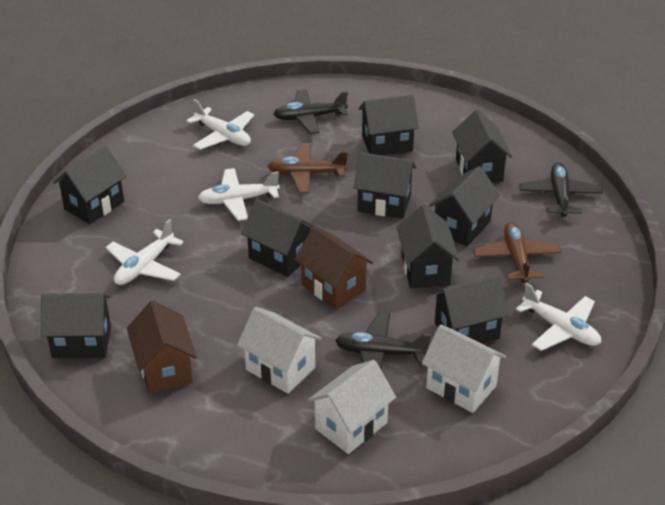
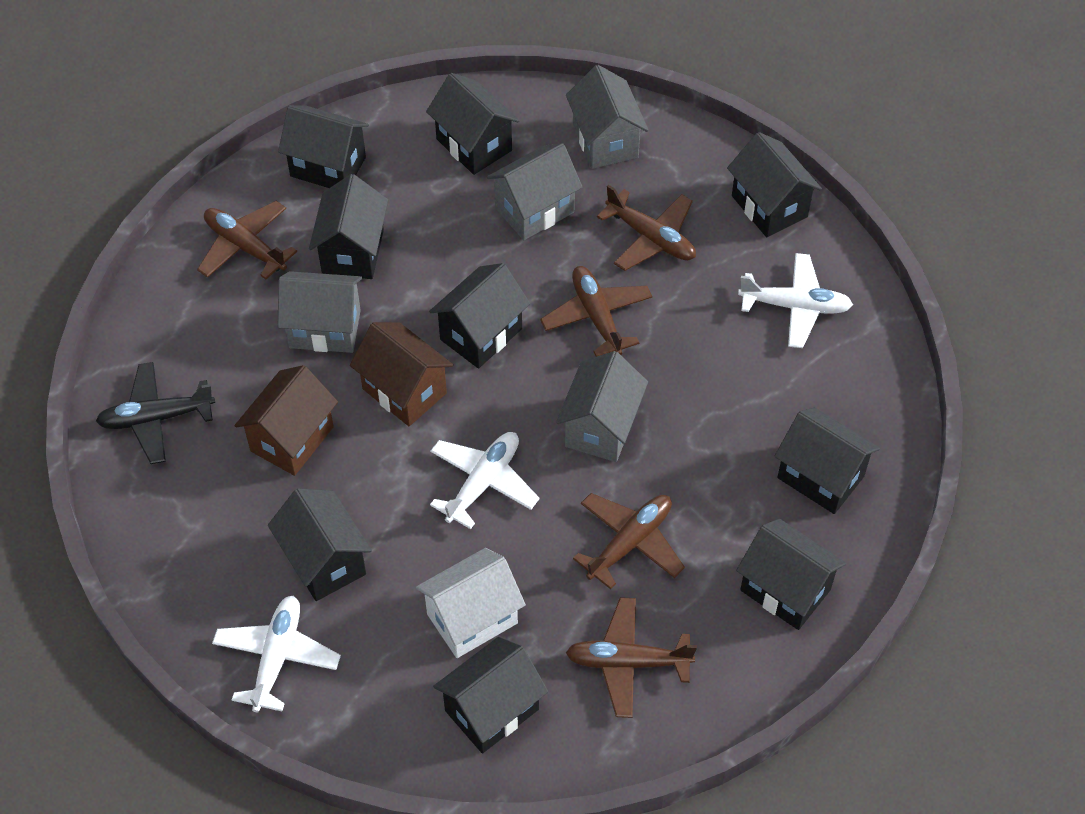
black plane: 3 -> 1
brown plane: 2 -> 5
grey house: 0 -> 4
white house: 3 -> 1
white plane: 4 -> 3

